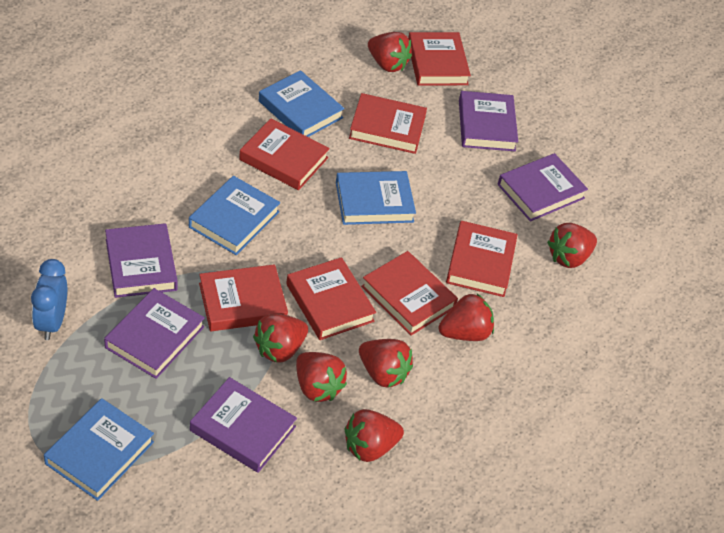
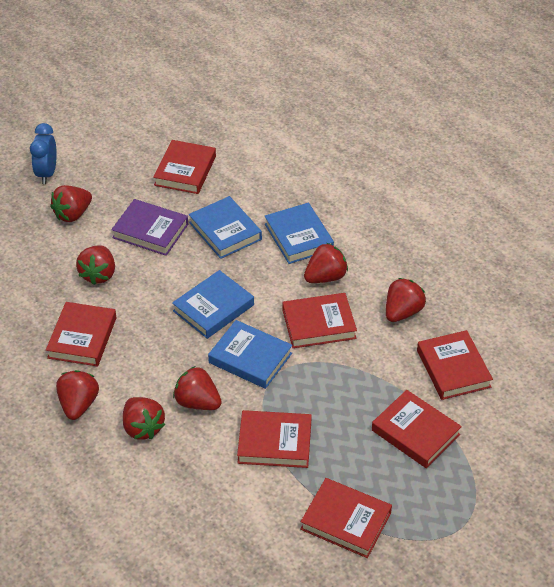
purple book: 5 -> 1

